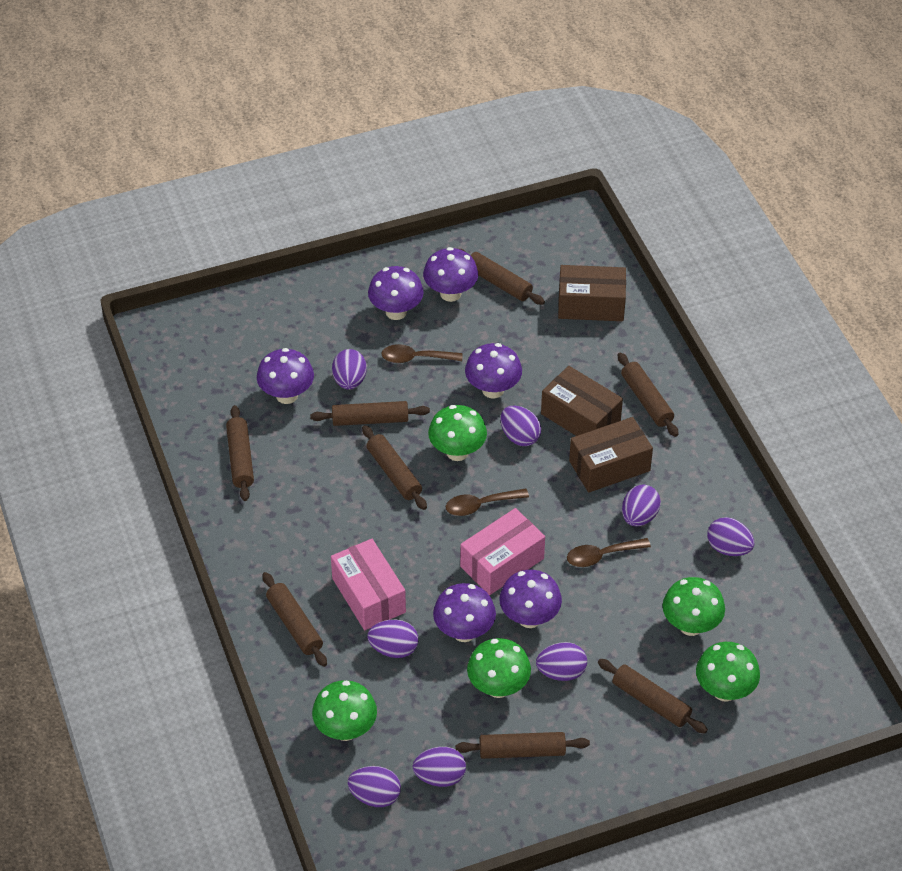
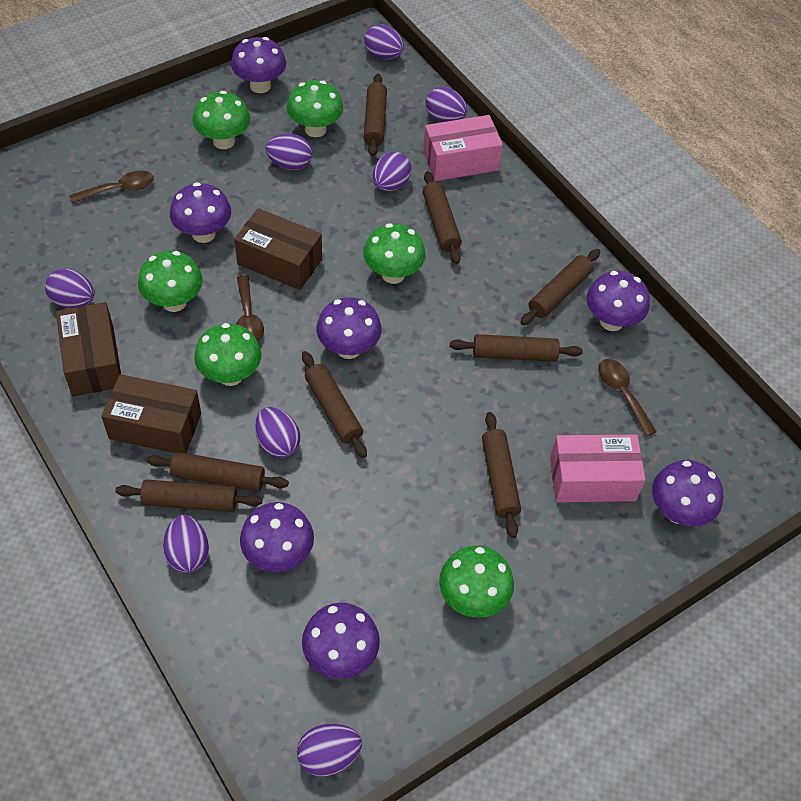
green mushroom: 5 -> 6
purple mushroom: 6 -> 7

